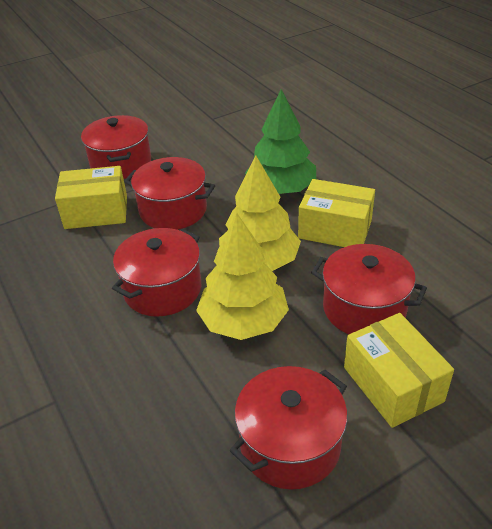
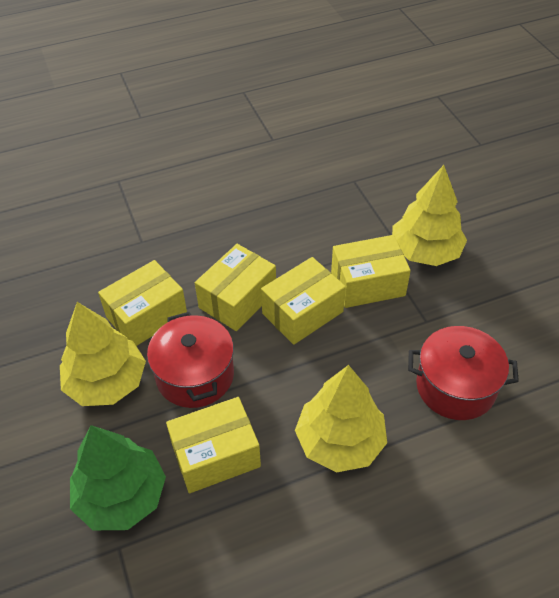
red pot: 5 -> 2
yellow box: 3 -> 5
yellow tree: 2 -> 3

